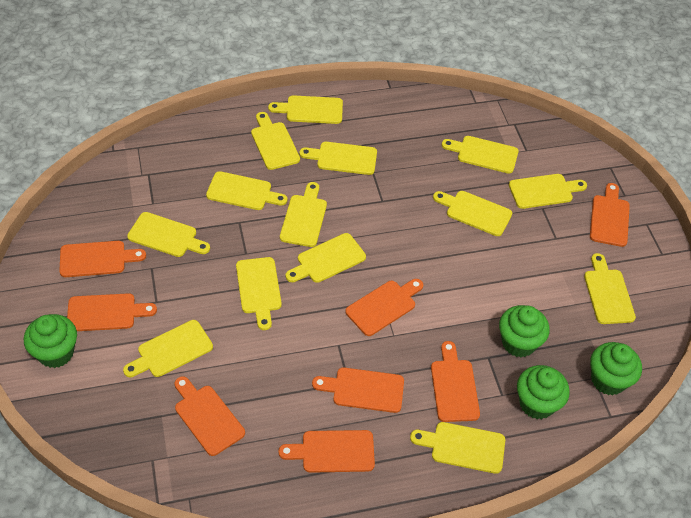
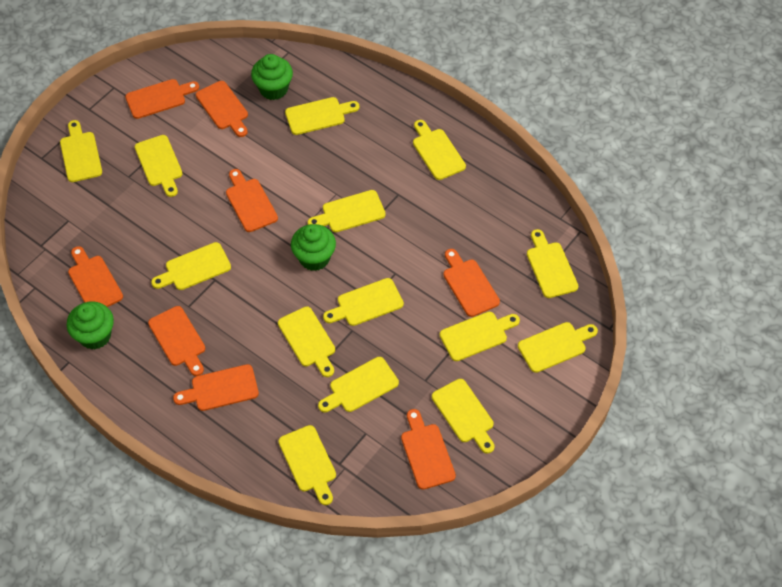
green cupcake: 4 -> 3

